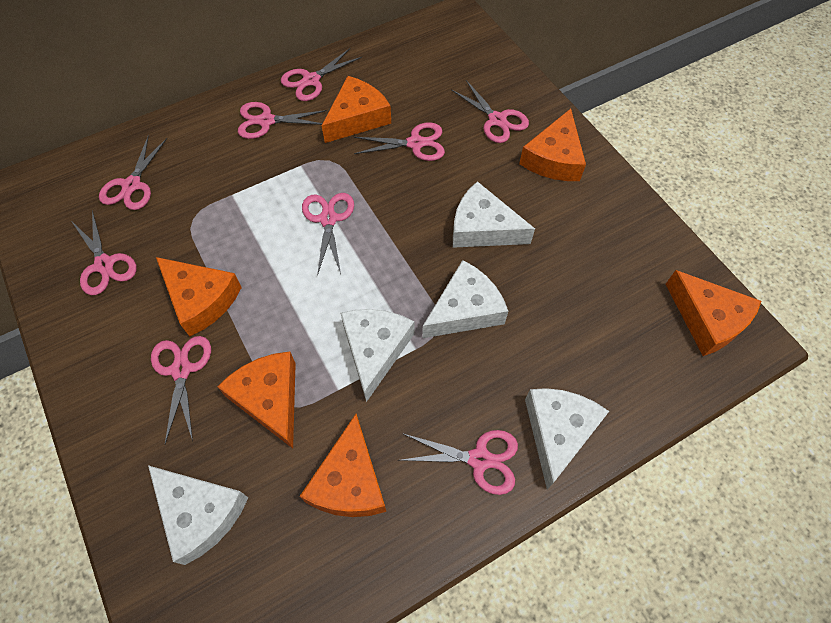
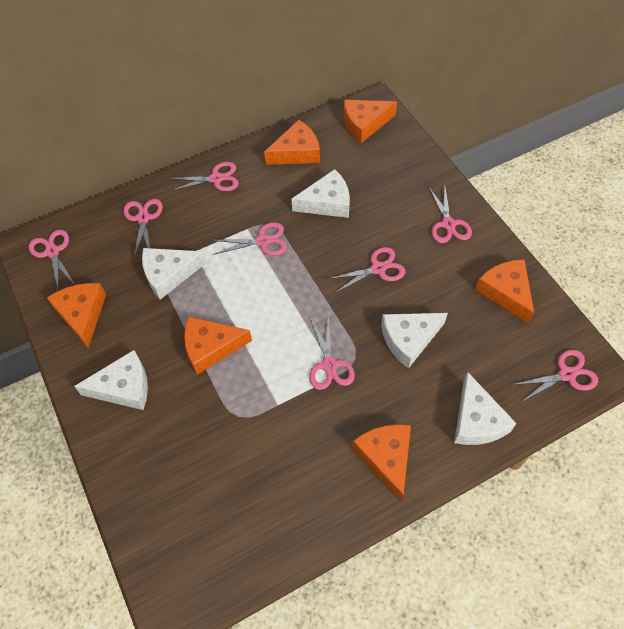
pink scissors: 9 -> 8

